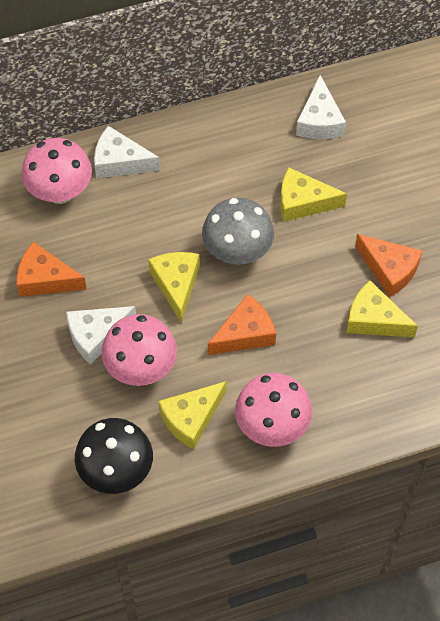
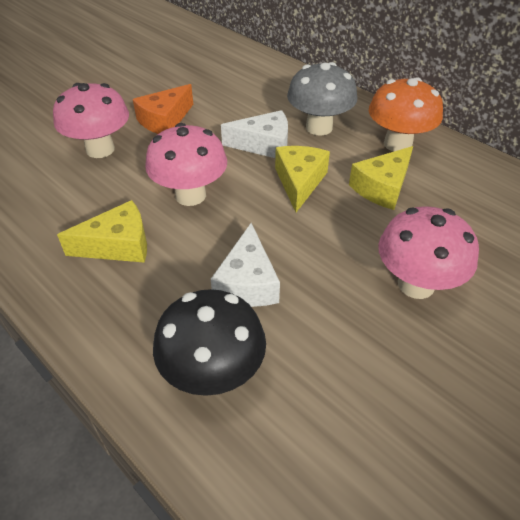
orange cheese: 3 -> 1
orange mushroom: 0 -> 1
white cheese: 3 -> 2
yellow cheese: 4 -> 3

